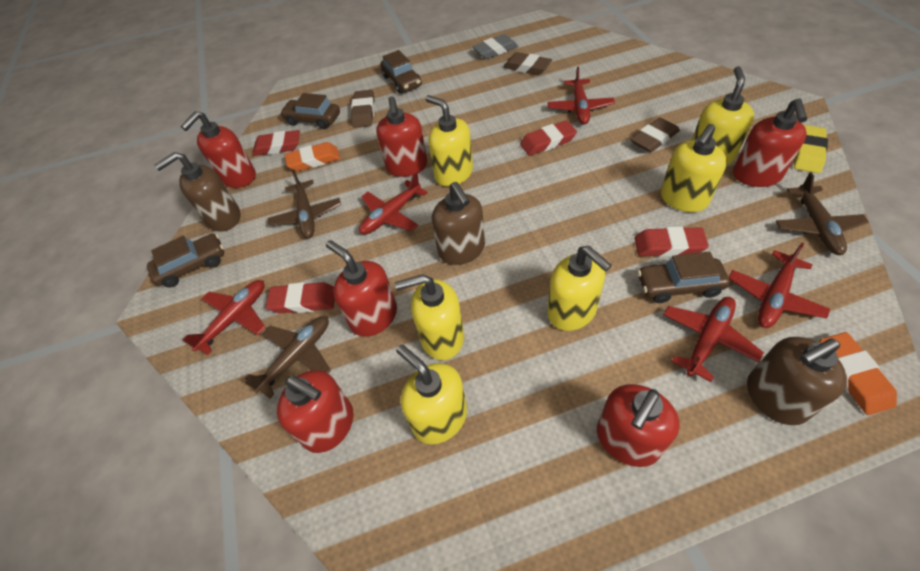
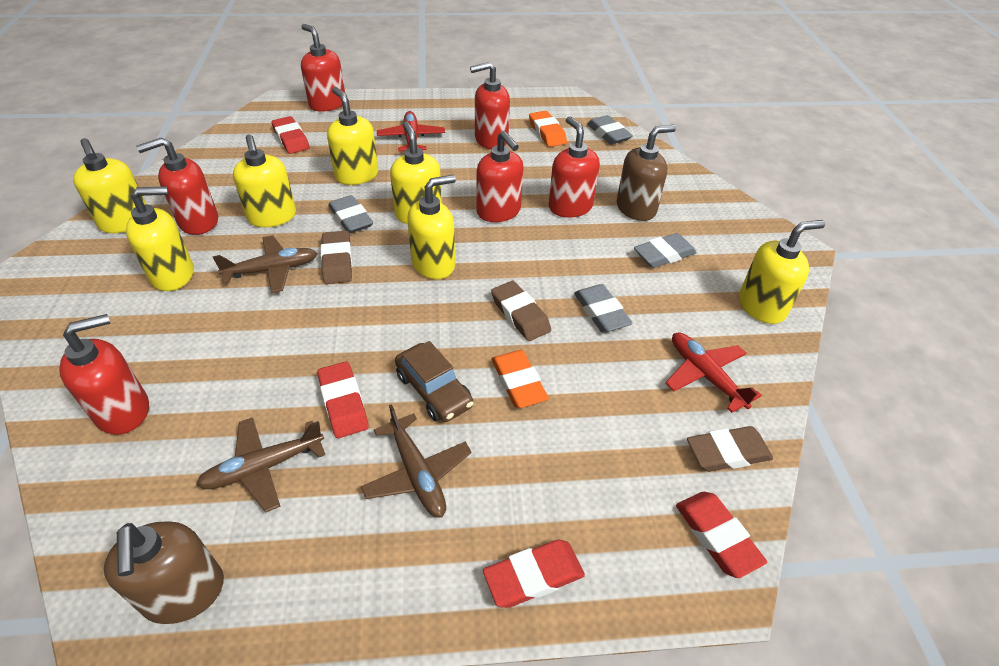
brown car: 4 -> 1
brown soap dispenser: 3 -> 2
grey eraser: 1 -> 4
red plane: 5 -> 2
yellow eraser: 1 -> 0
yellow soap dispenser: 6 -> 7

